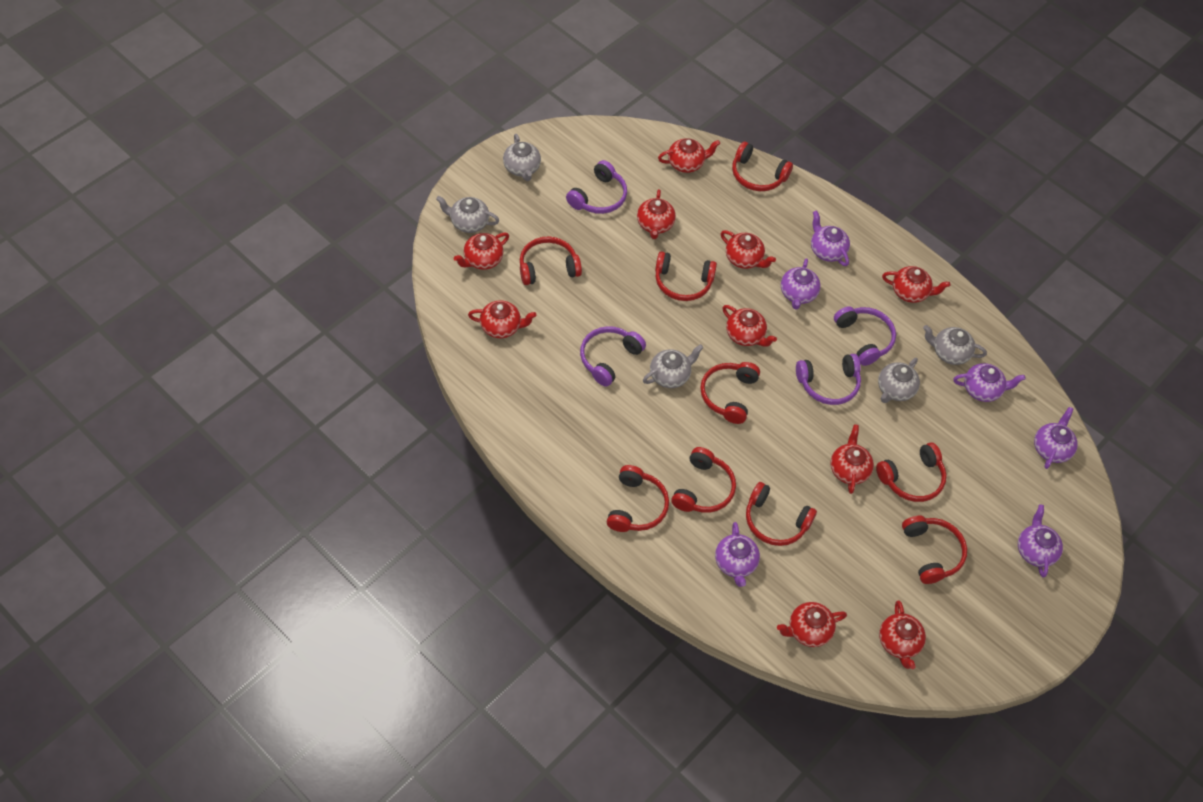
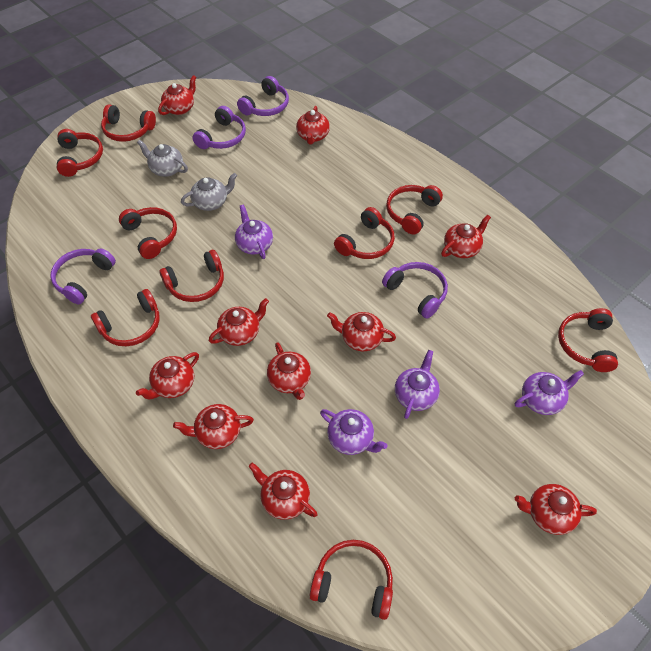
grey teapot: 5 -> 2
purple teapot: 6 -> 4

